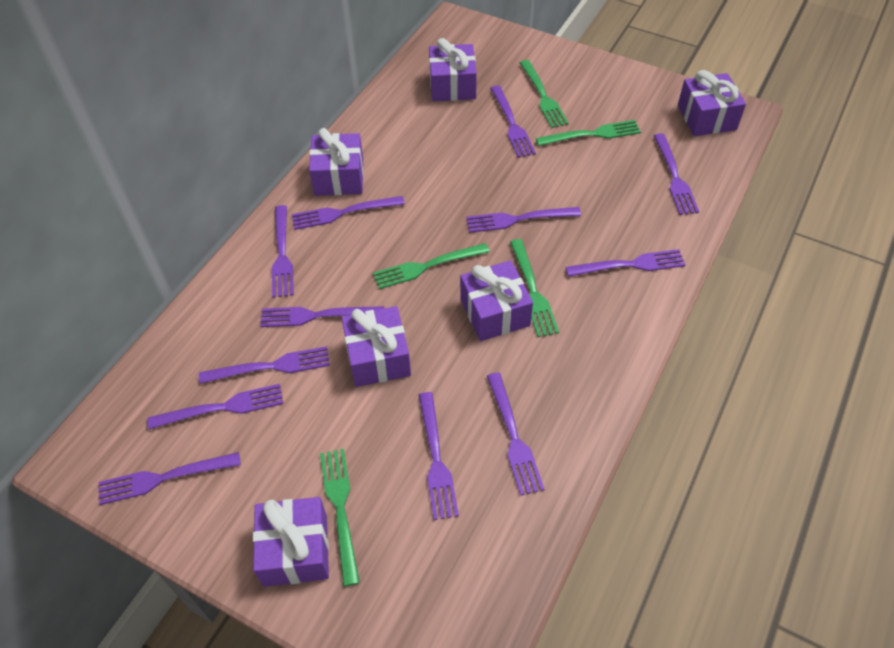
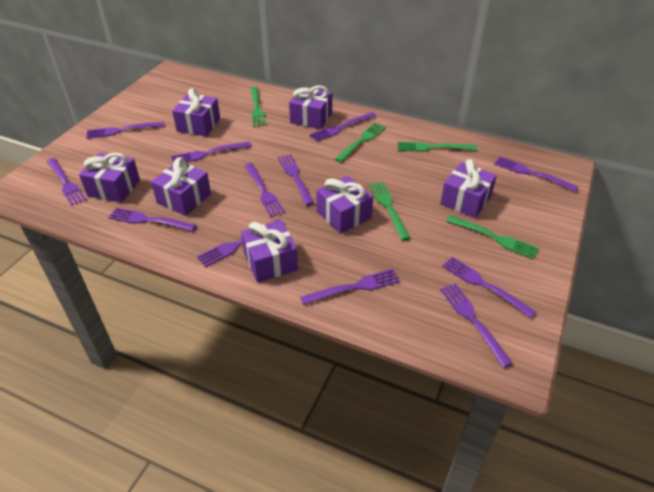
purple gift: 6 -> 7

